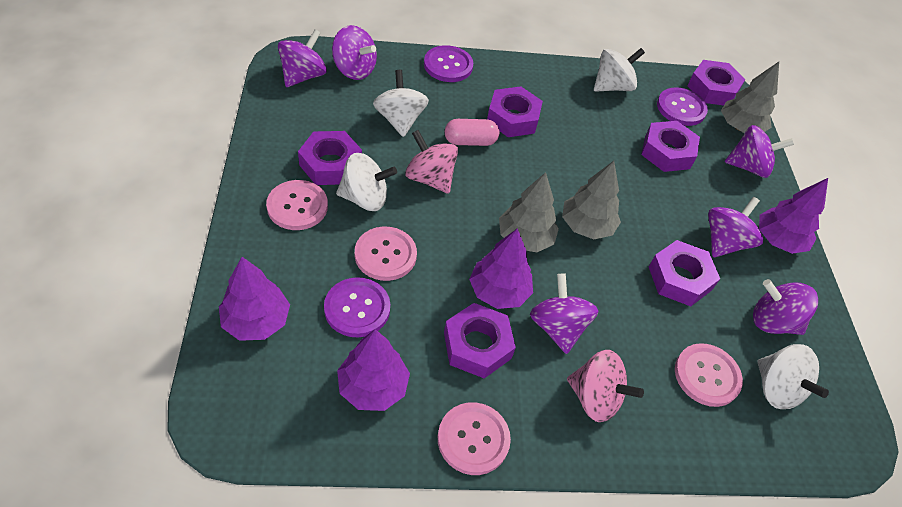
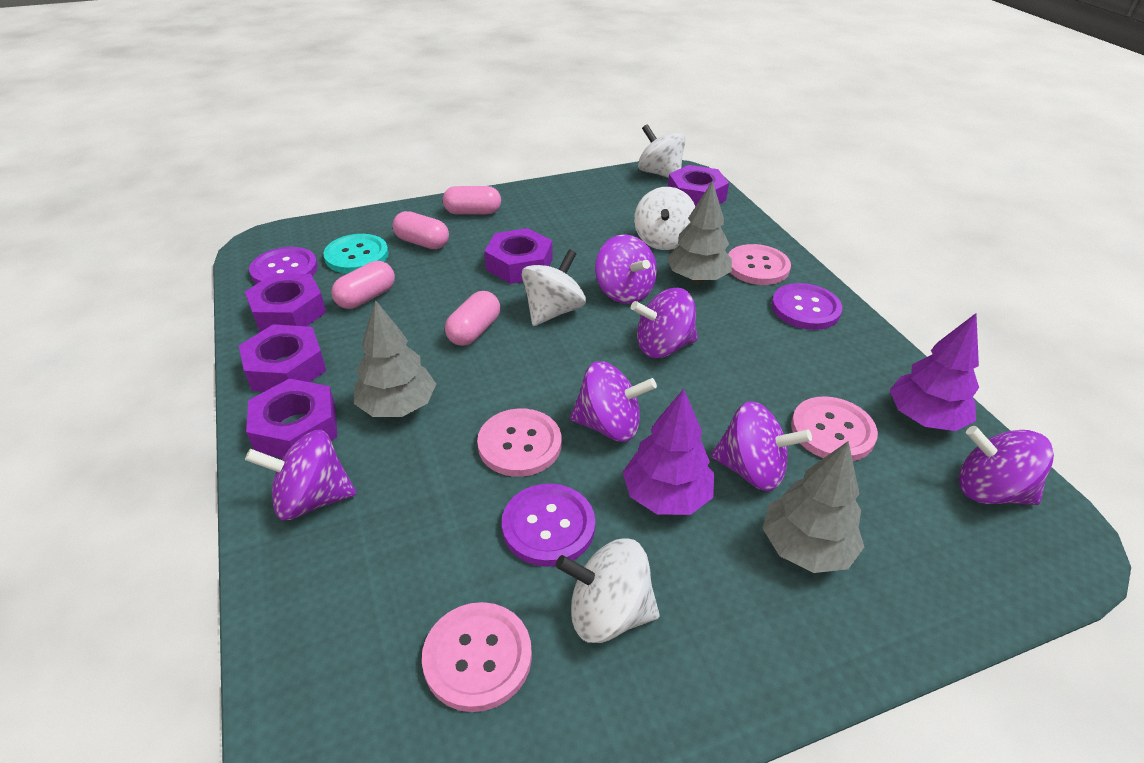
pink capsule: 1 -> 4
pink spinning top: 2 -> 0
purple nut: 6 -> 5
purple tree: 4 -> 2
turquoise button: 0 -> 1

